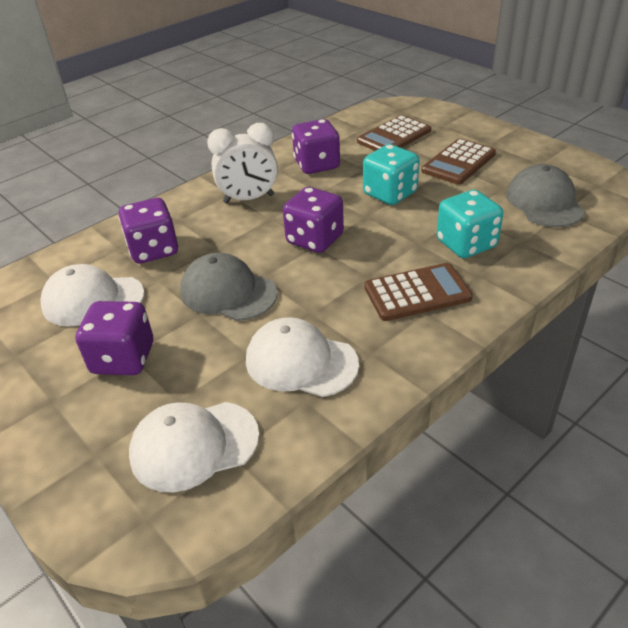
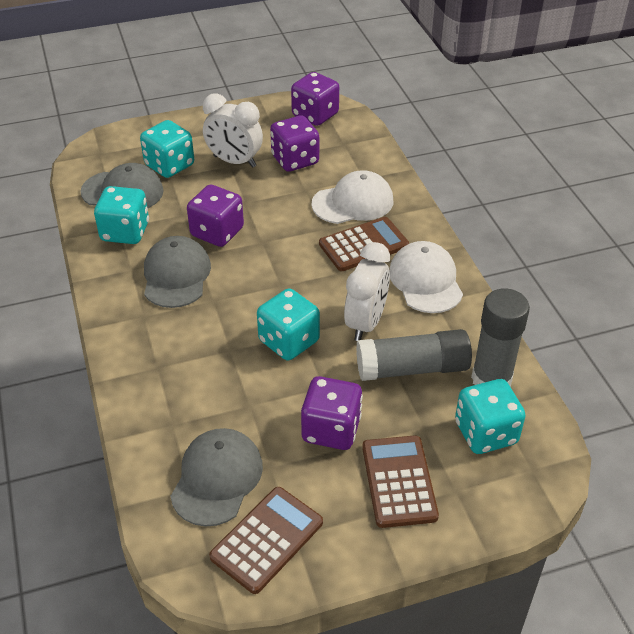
grey cap: 2 -> 3
grey glue stick: 0 -> 2
turquoise dice: 2 -> 4
white cap: 3 -> 2
white clock: 1 -> 2

